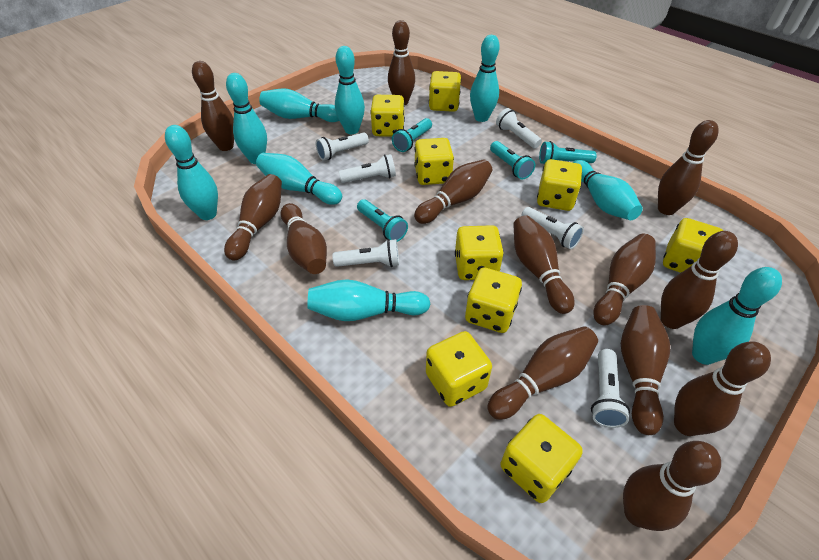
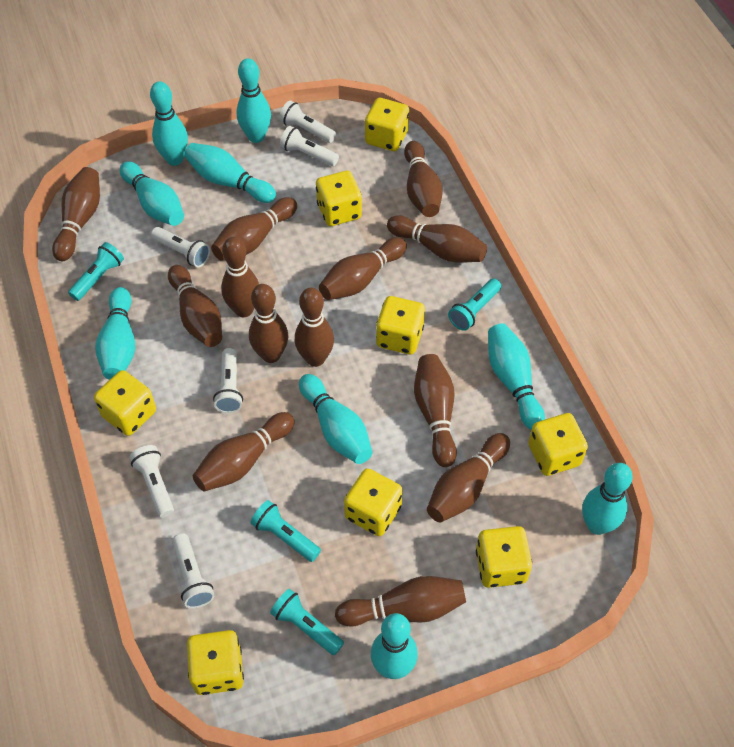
yellow dice: 9 -> 8

